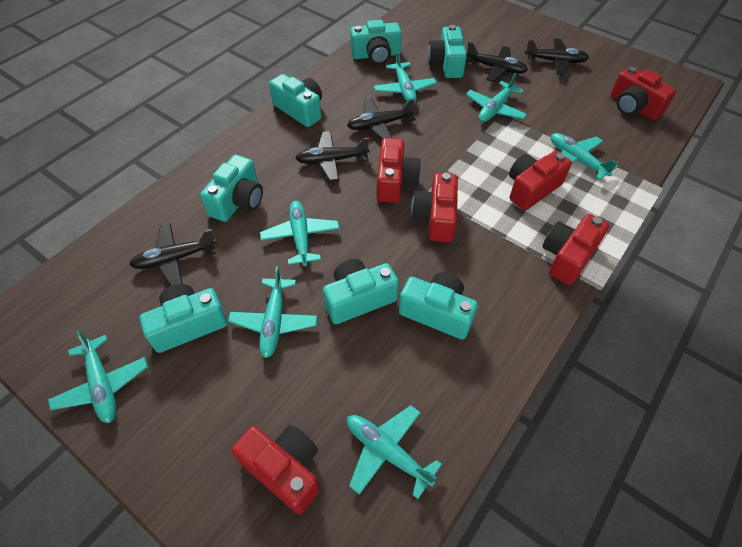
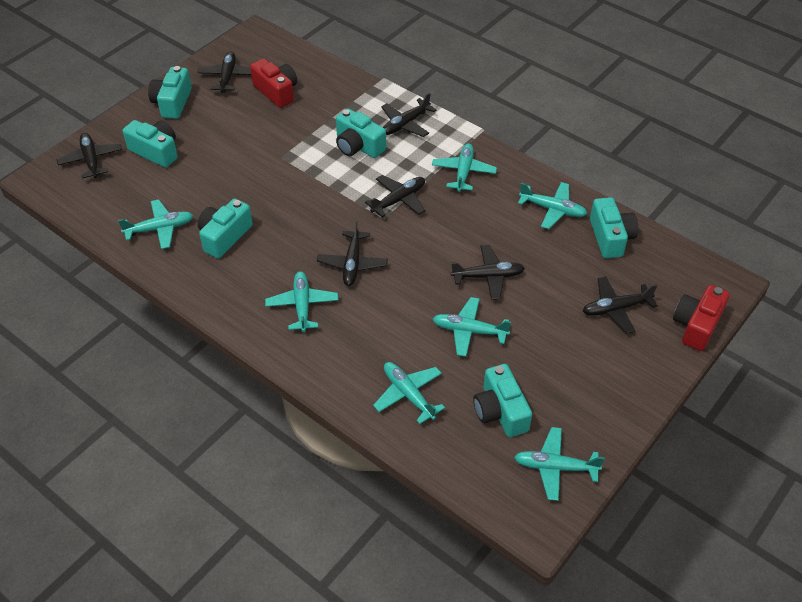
black plane: 5 -> 7
red camera: 6 -> 2
turquoise camera: 7 -> 6

